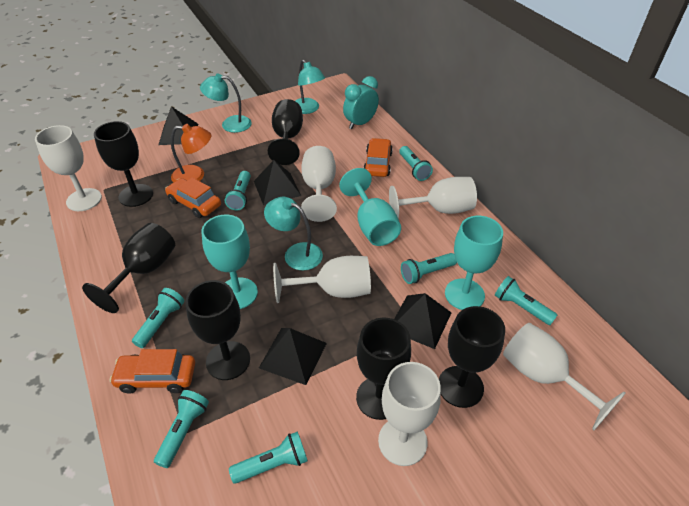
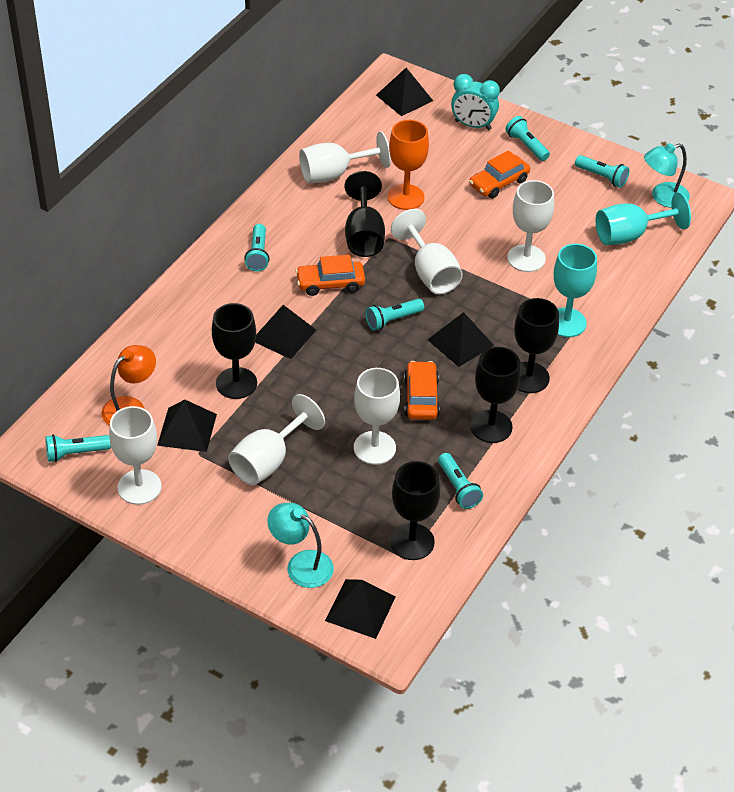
black goblet: 6 -> 5
black pyramid: 4 -> 5
orange goblet: 0 -> 1
turquoise flashlight: 7 -> 6
turquoise goblet: 3 -> 2
turquoise lamp: 3 -> 2

